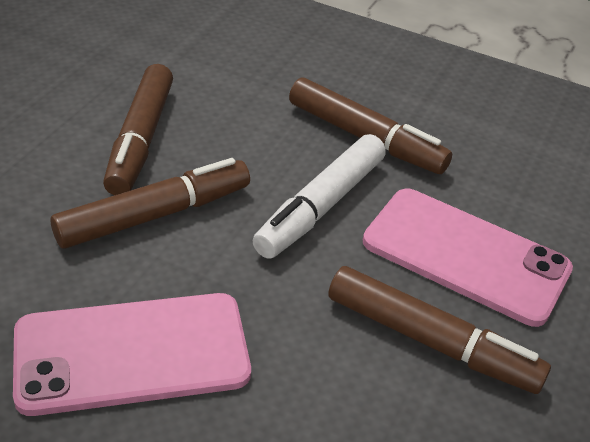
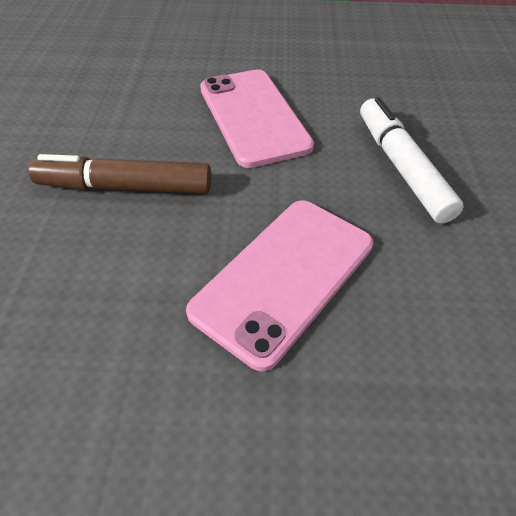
brown marker: 4 -> 1

